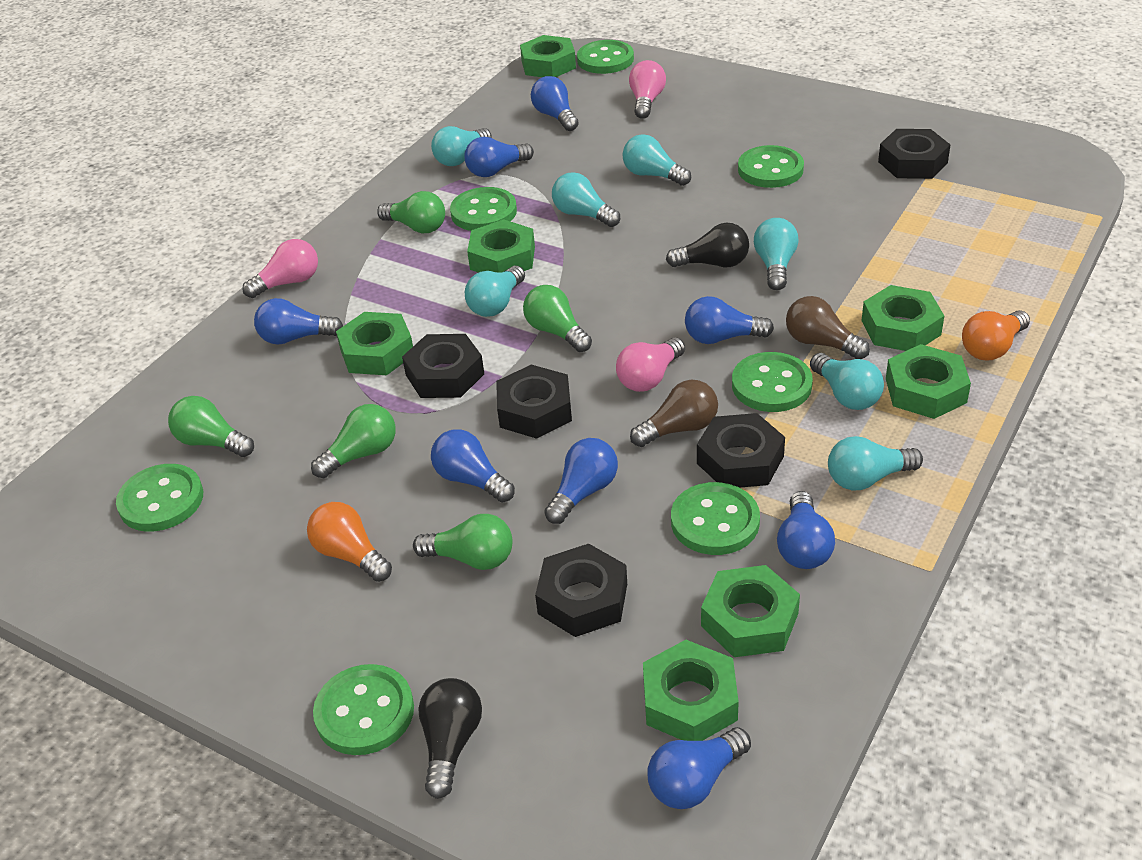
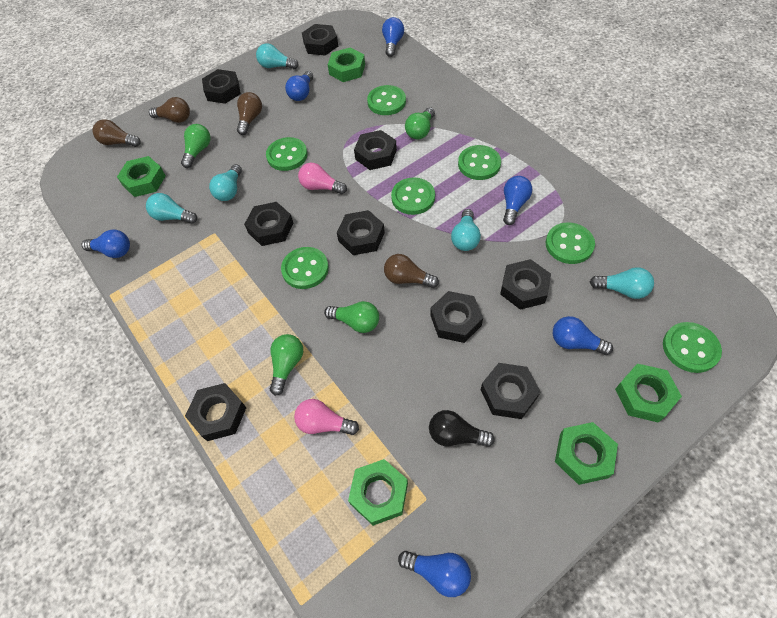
black light bulb: 2 -> 1
black nut: 5 -> 9
blue light bulb: 8 -> 6
brown light bulb: 2 -> 4
green light bulb: 5 -> 4
green nut: 7 -> 5
orange light bulb: 2 -> 0
pink light bulb: 3 -> 2
turquoise light bulb: 7 -> 5

